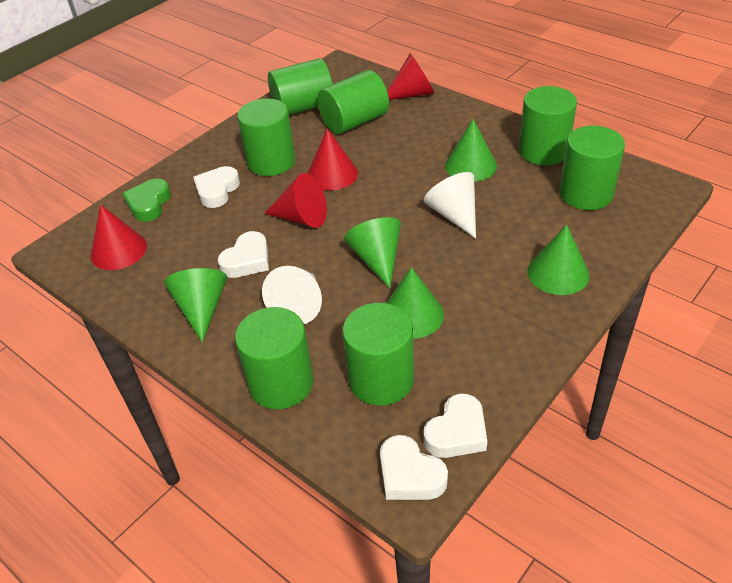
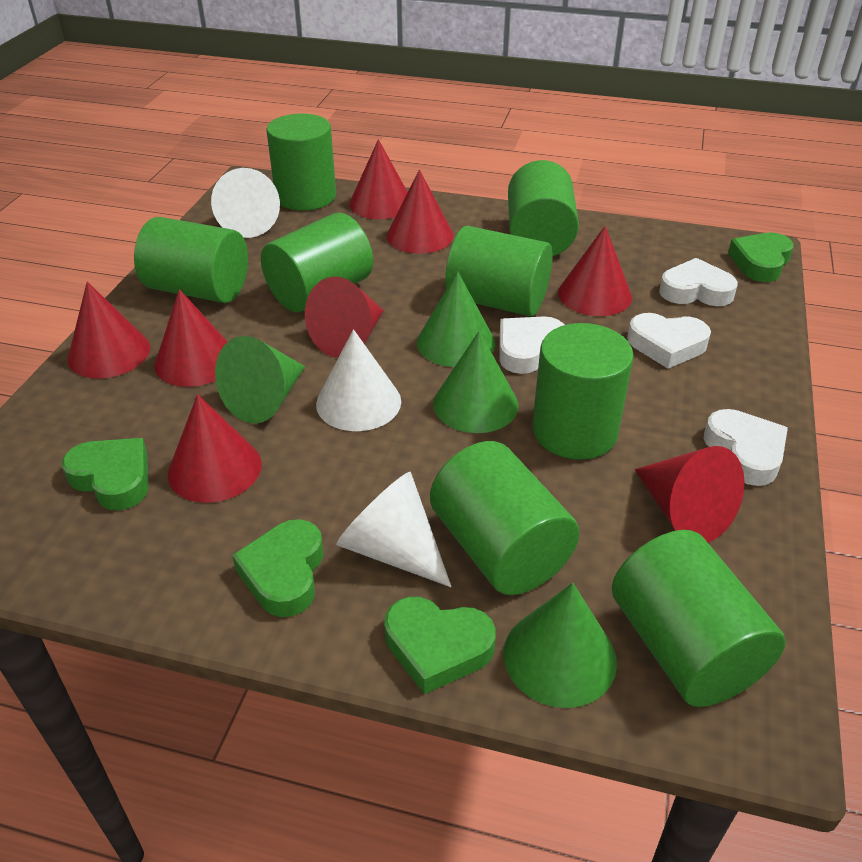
green cone: 5 -> 4
green cylinder: 7 -> 8
green heart: 1 -> 4
red cone: 4 -> 8
white cone: 2 -> 3

